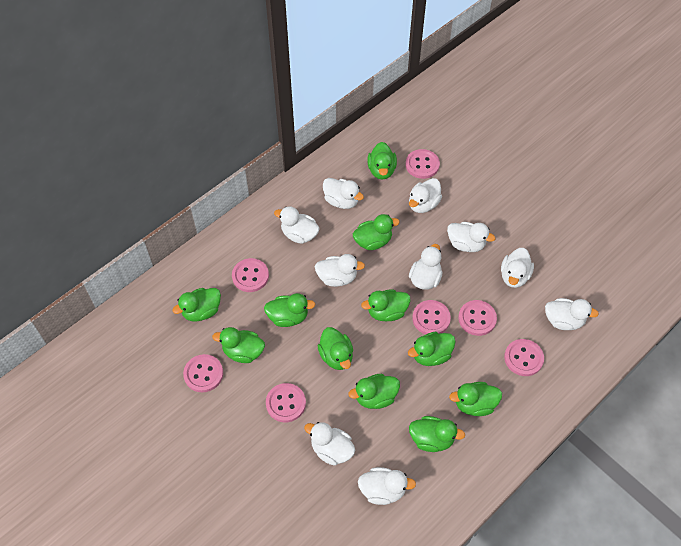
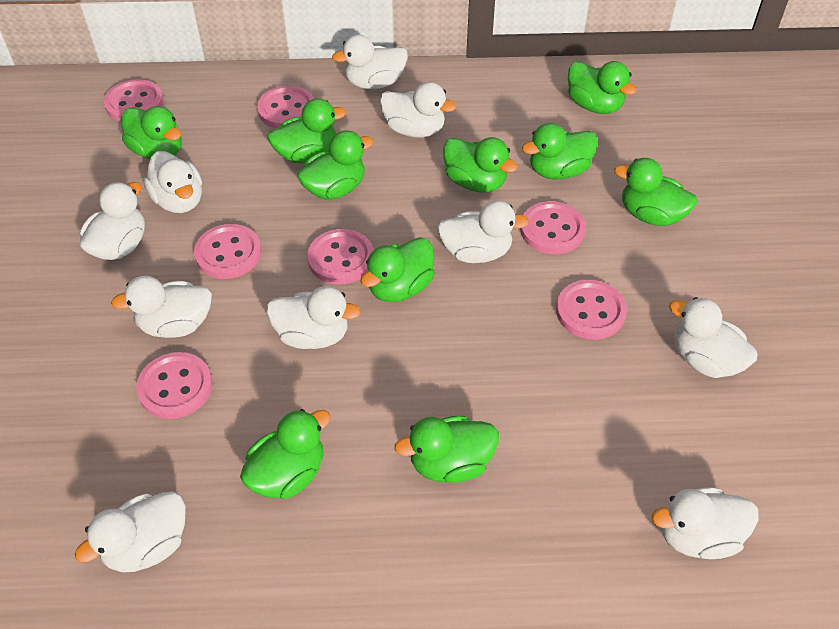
green duck: 11 -> 10

